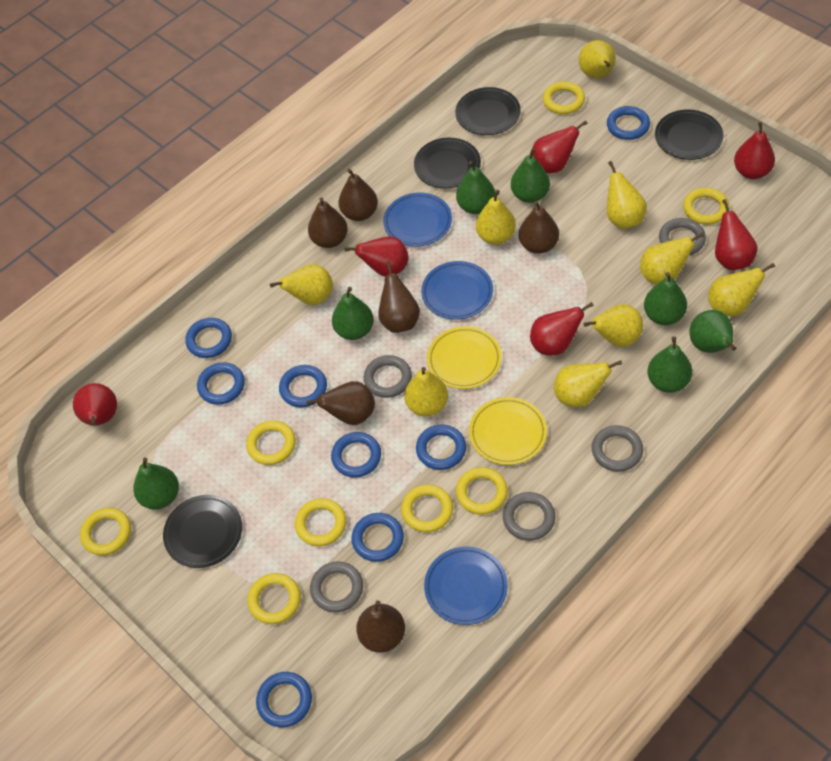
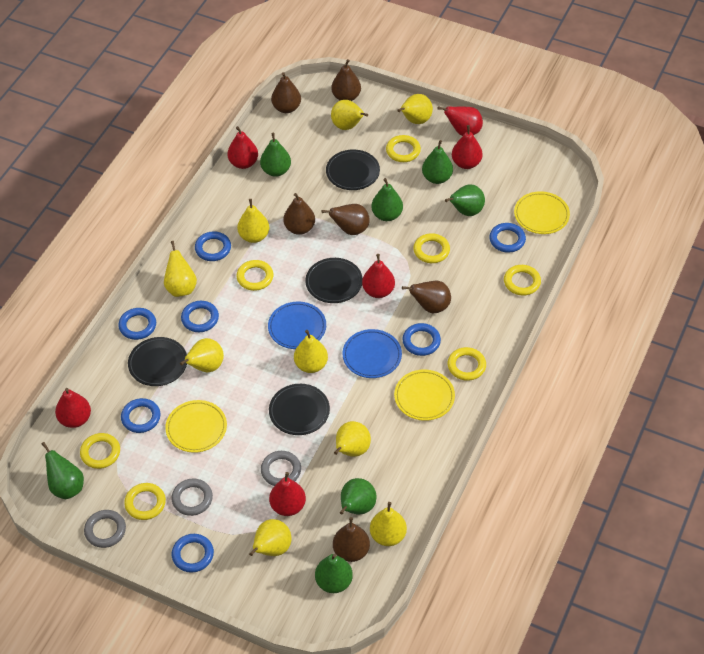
blue plate: 3 -> 2
blue ring: 8 -> 7
grey ring: 5 -> 3
yellow plate: 2 -> 3
yellow ring: 8 -> 7

